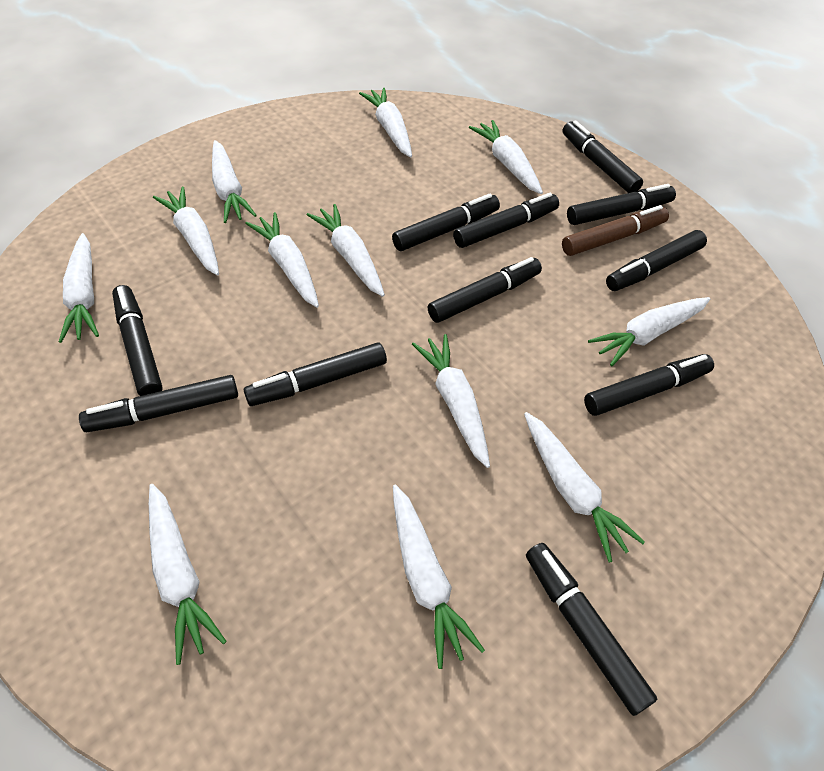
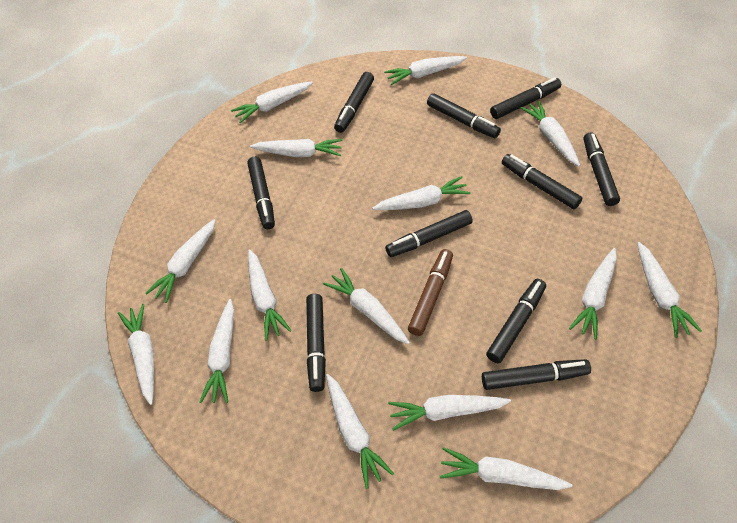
black marker: 11 -> 10
white carrot: 12 -> 15

